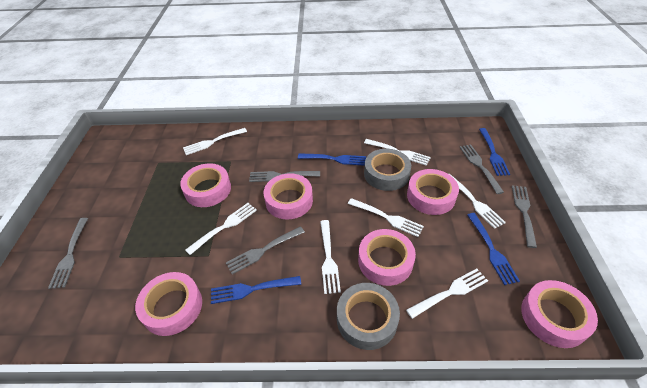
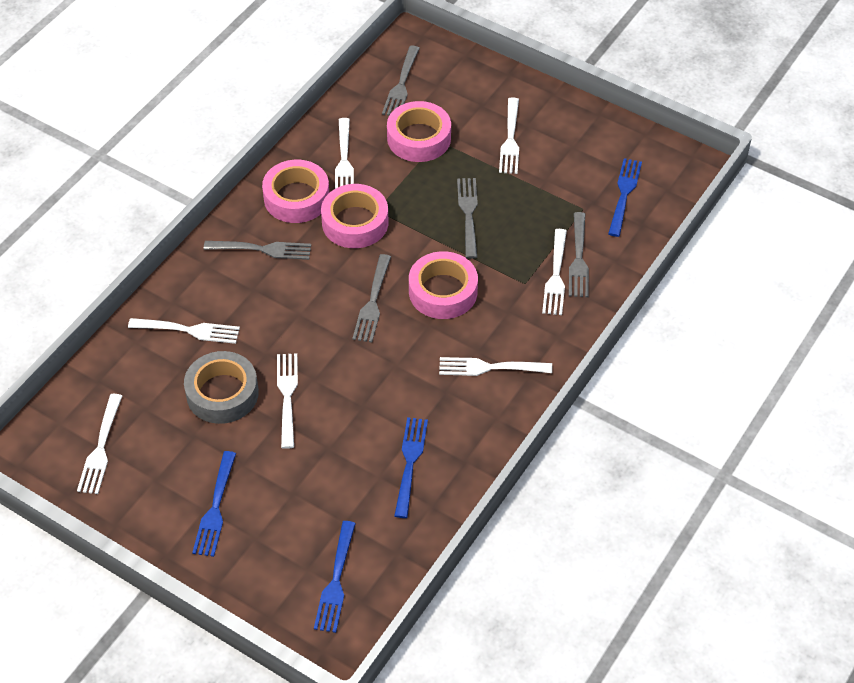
grey tape: 2 -> 1
pink tape: 6 -> 4

